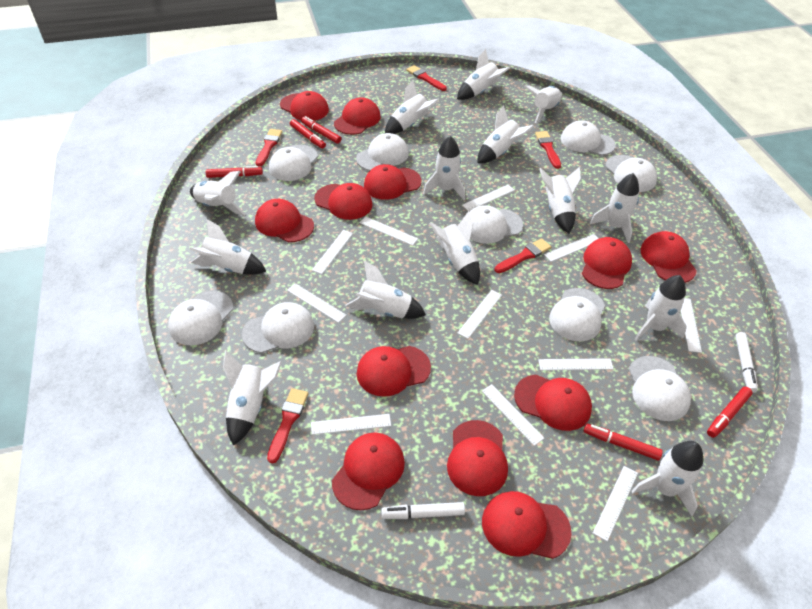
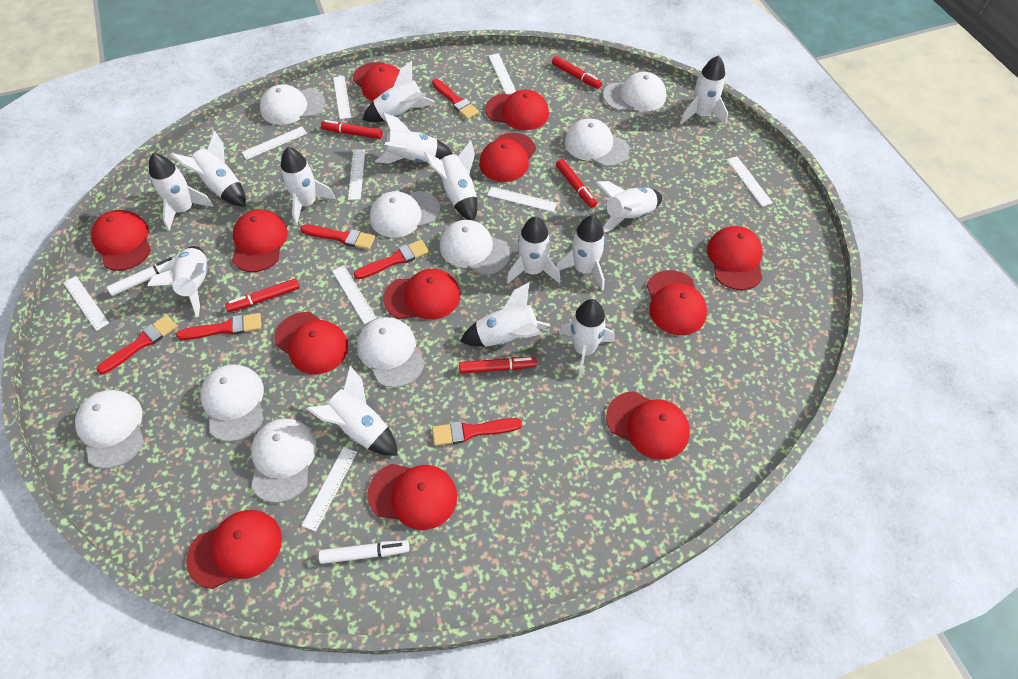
red brush: 5 -> 6
white ruler: 11 -> 9

